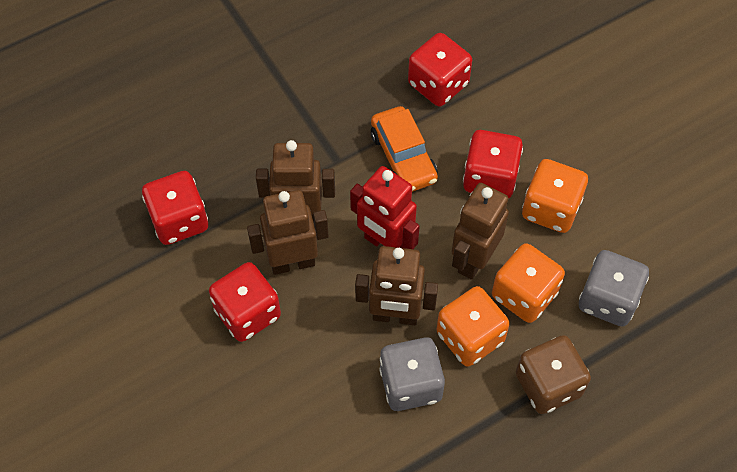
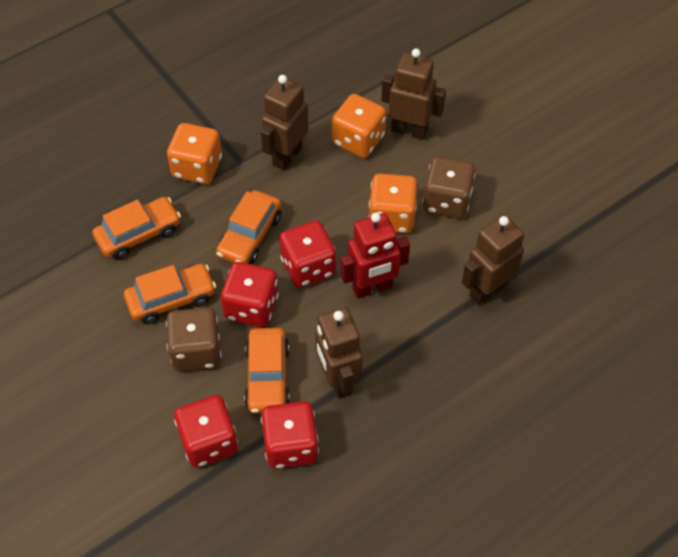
brown dice: 1 -> 2
grey dice: 2 -> 0
orange car: 1 -> 4

